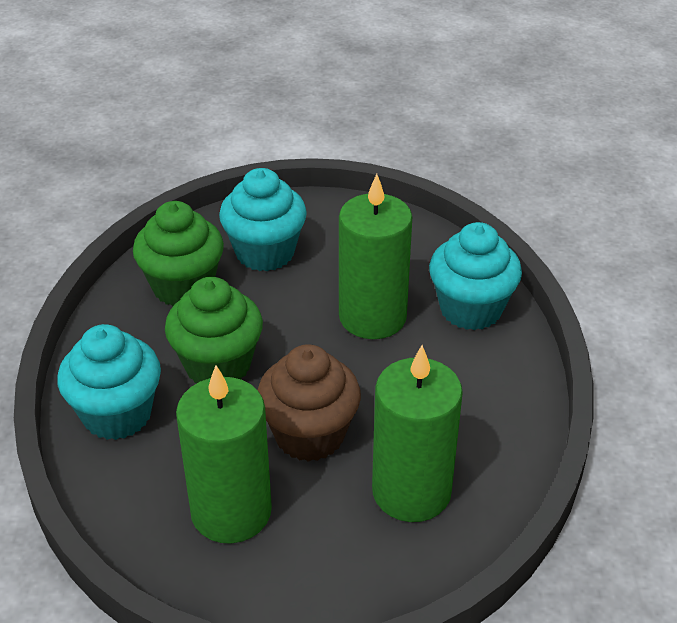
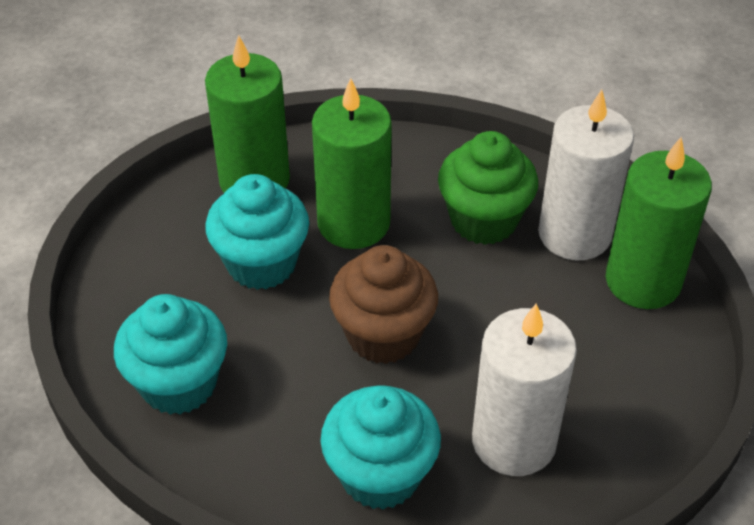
green cupcake: 2 -> 1
white candle: 0 -> 2

